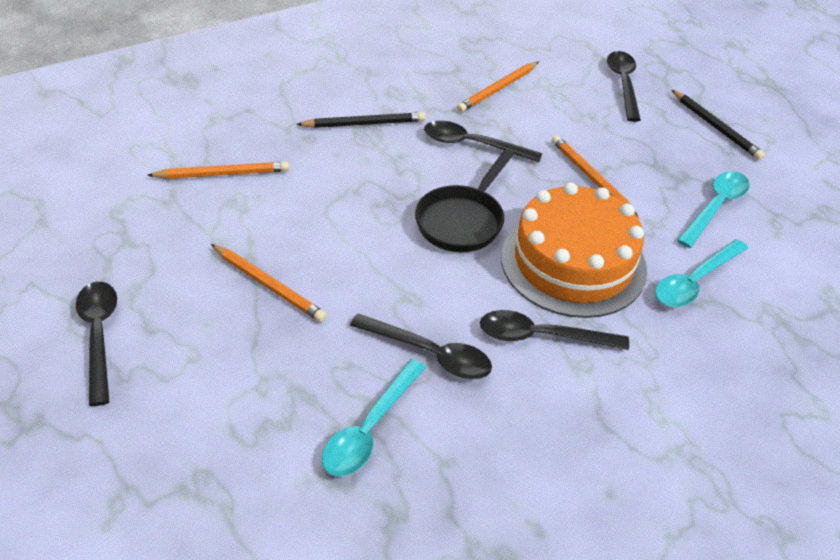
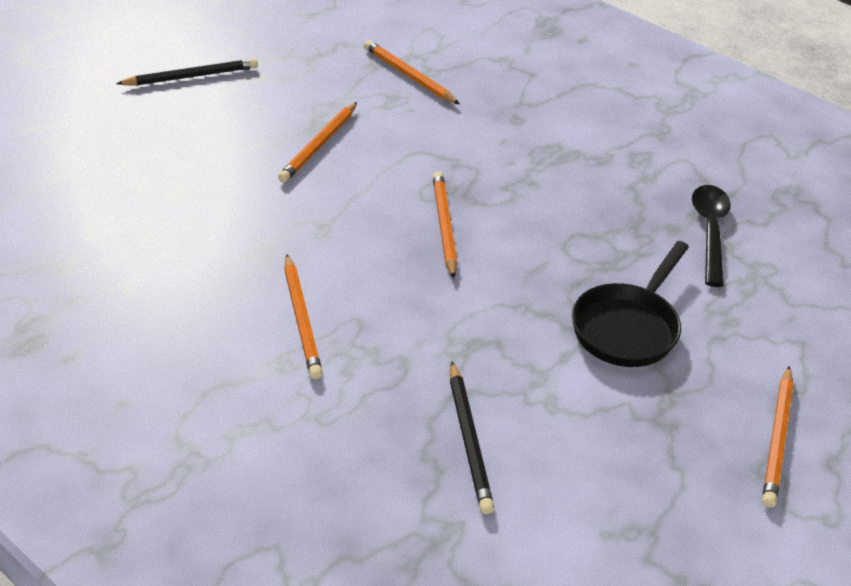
black spoon: 5 -> 1
orange cake: 1 -> 0
orange pencil: 4 -> 5
turquoise spoon: 3 -> 0

